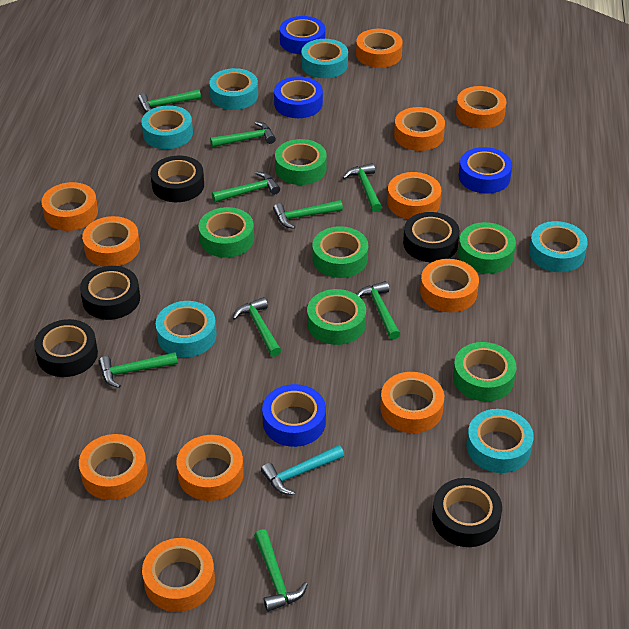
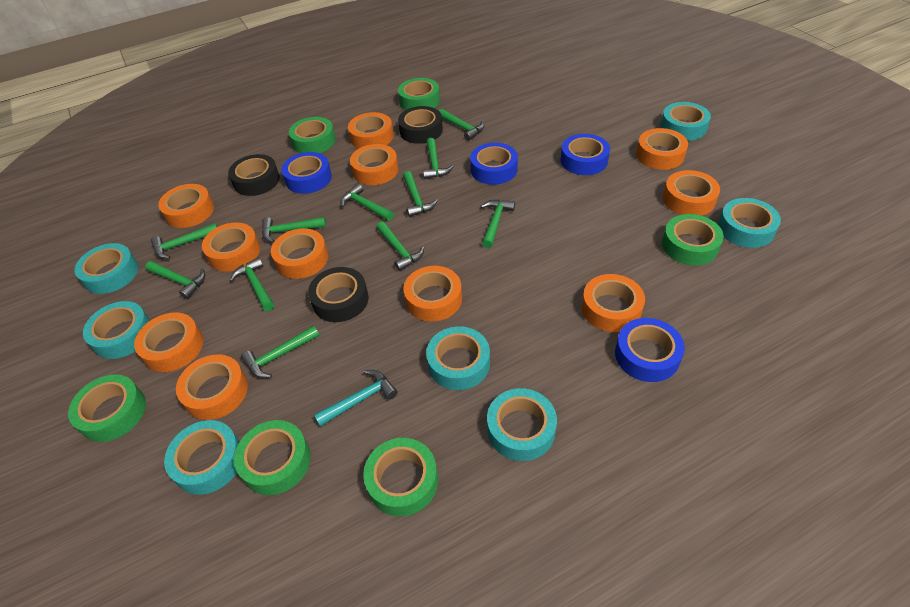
black tape: 5 -> 3
green hammer: 9 -> 11
turquoise tape: 6 -> 7

